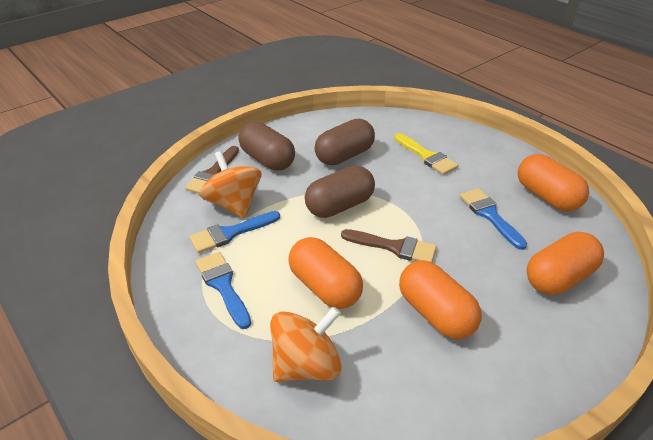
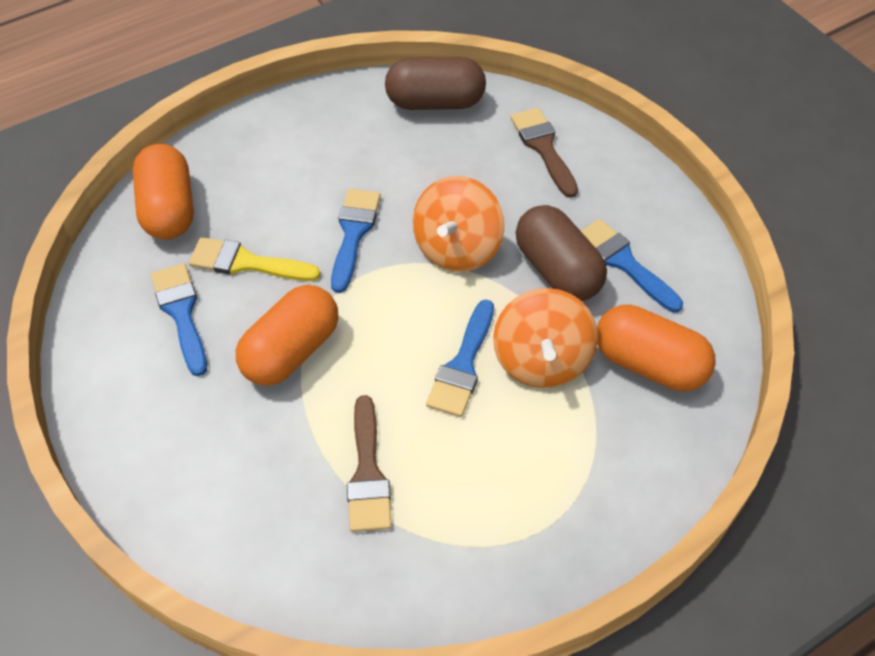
blue brush: 3 -> 4
brown capsule: 3 -> 2
orange capsule: 4 -> 3

